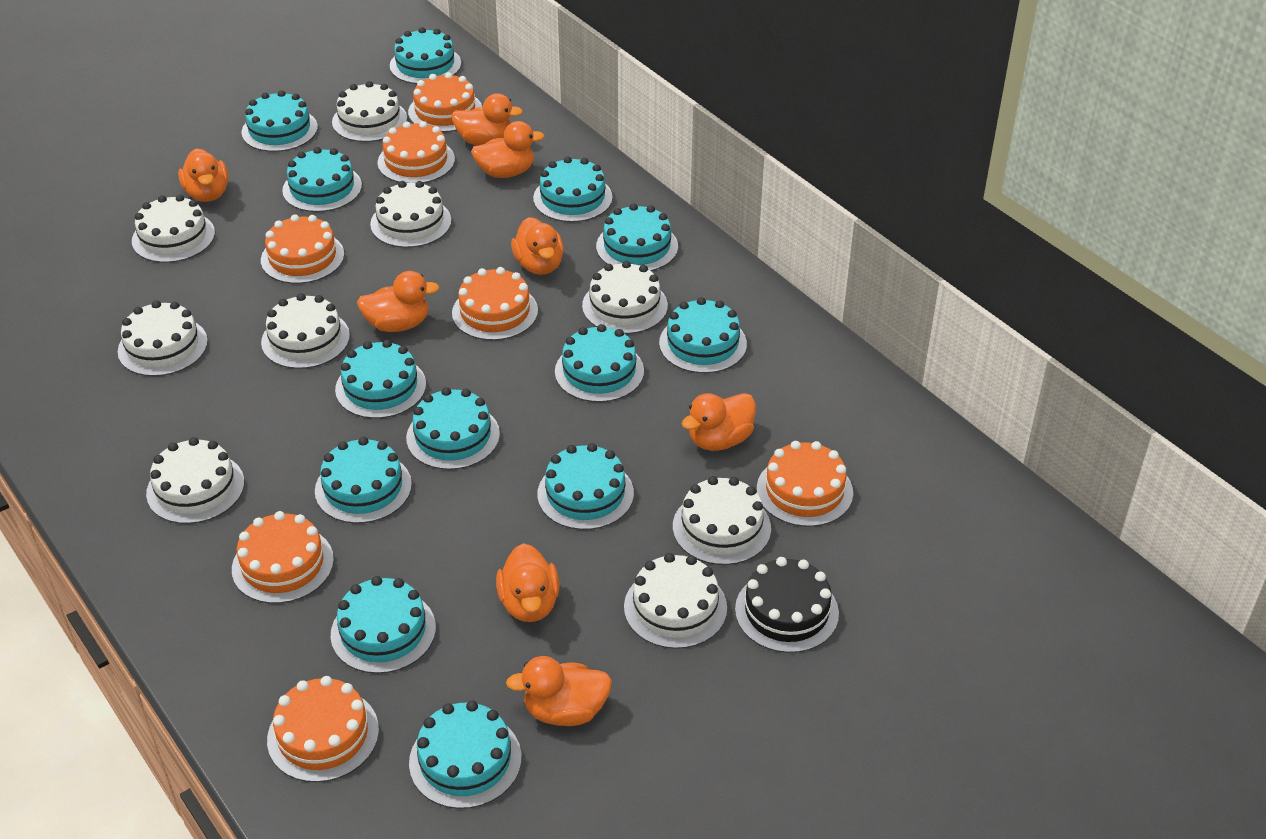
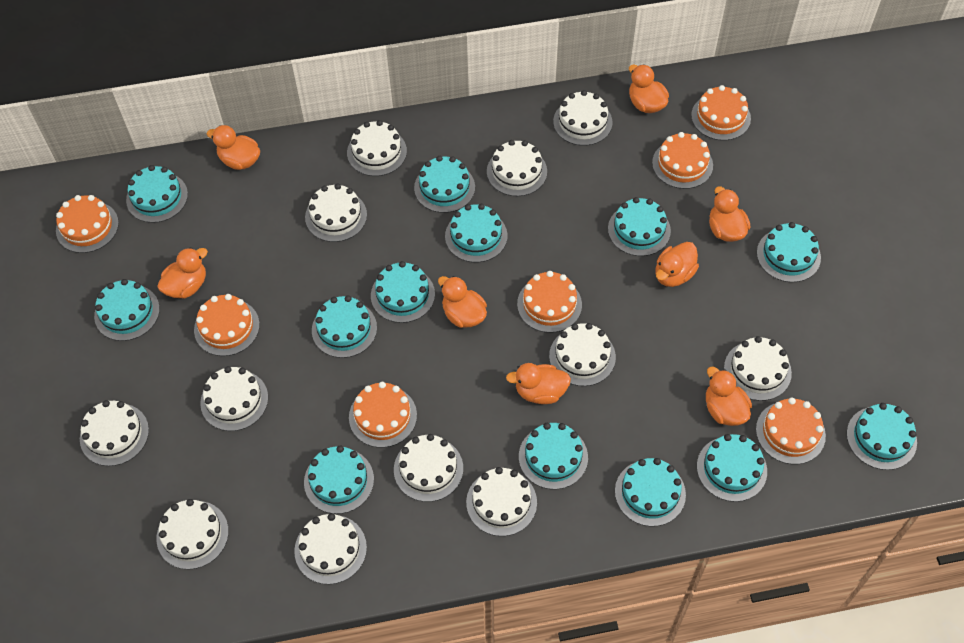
black cake: 1 -> 0
white cake: 9 -> 12

